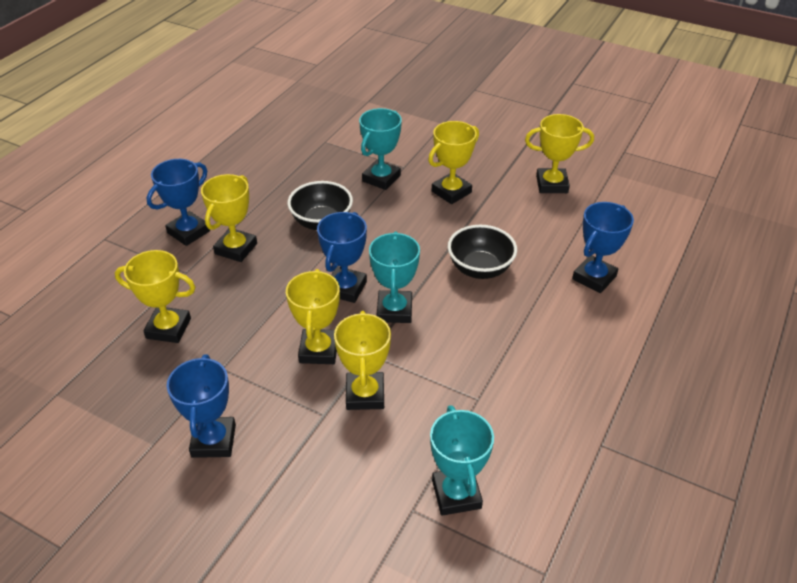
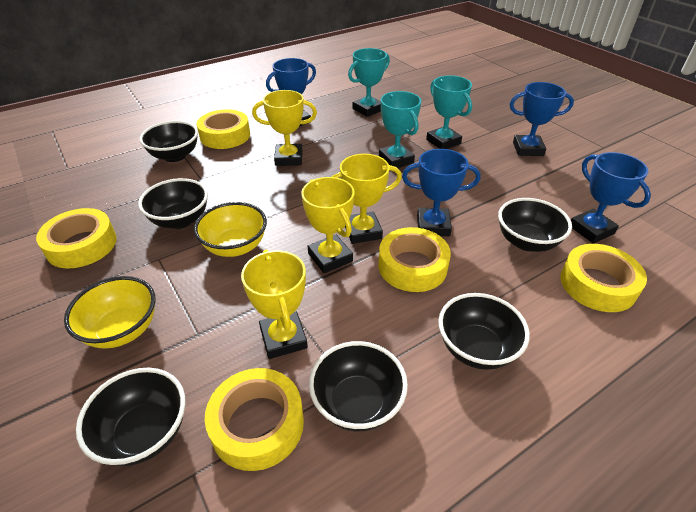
black bowl: 2 -> 6
yellow bowl: 0 -> 2
yellow tape: 0 -> 5
yellow trophy: 6 -> 4

